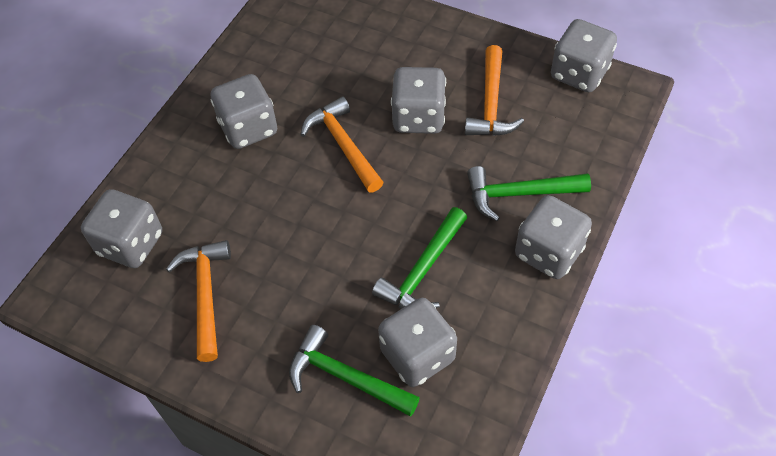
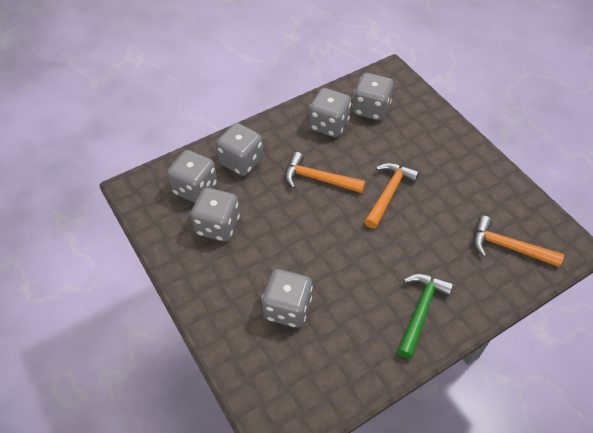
green hammer: 3 -> 1

